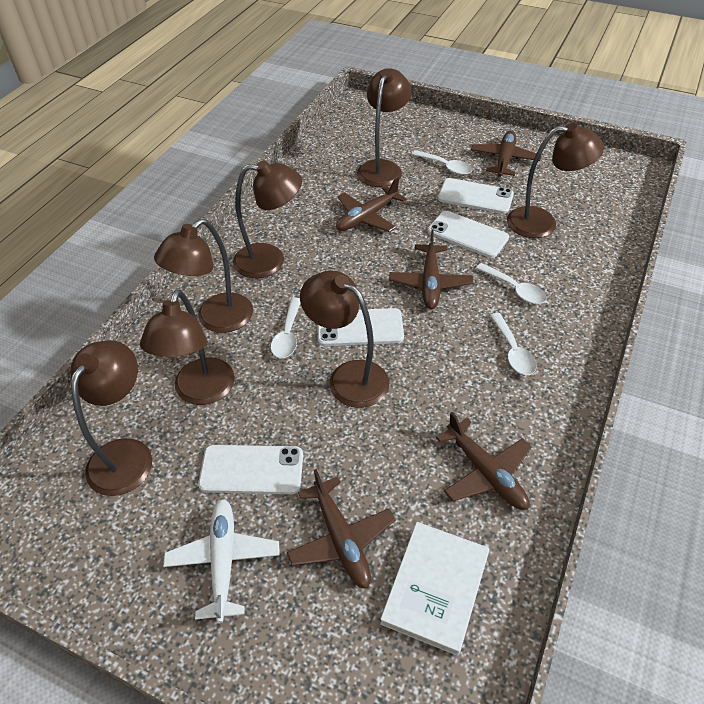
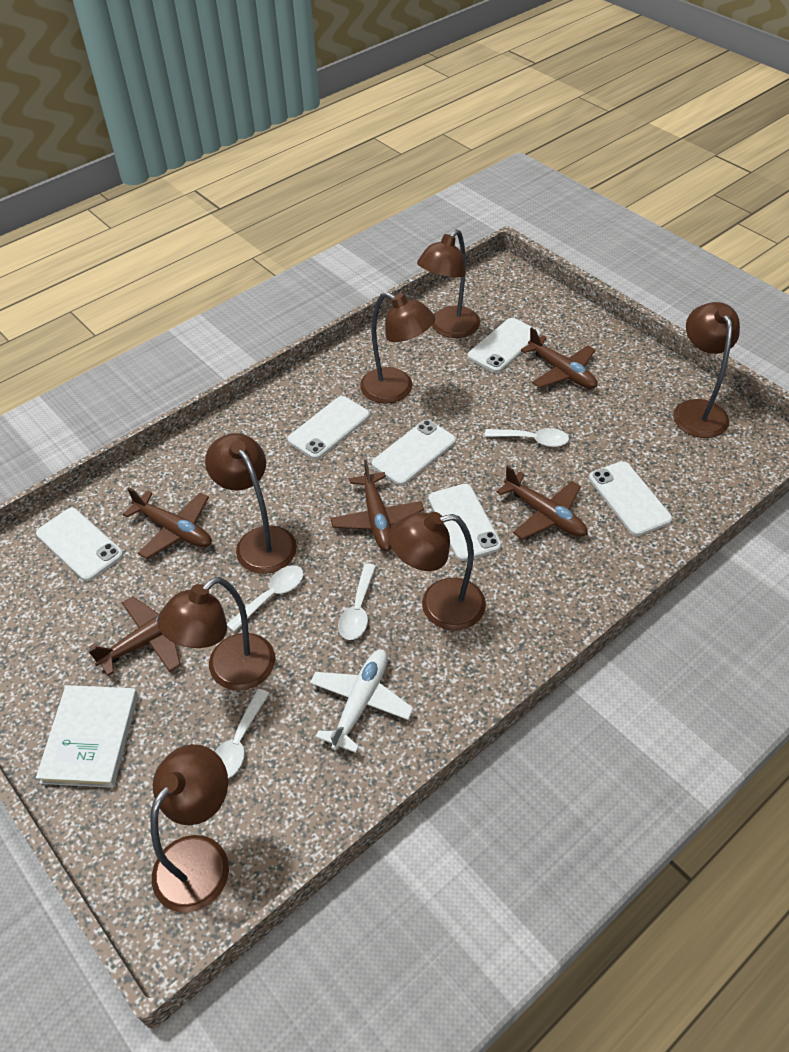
white phone: 4 -> 6

